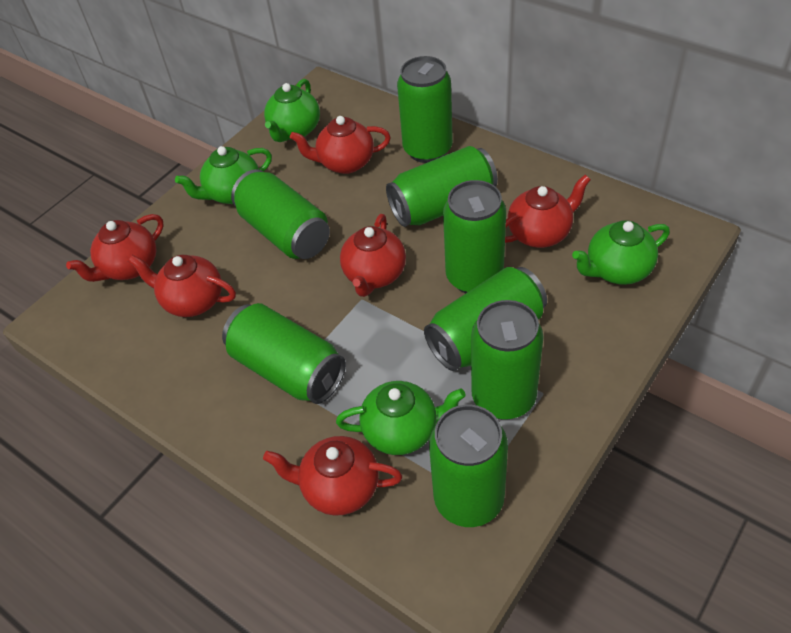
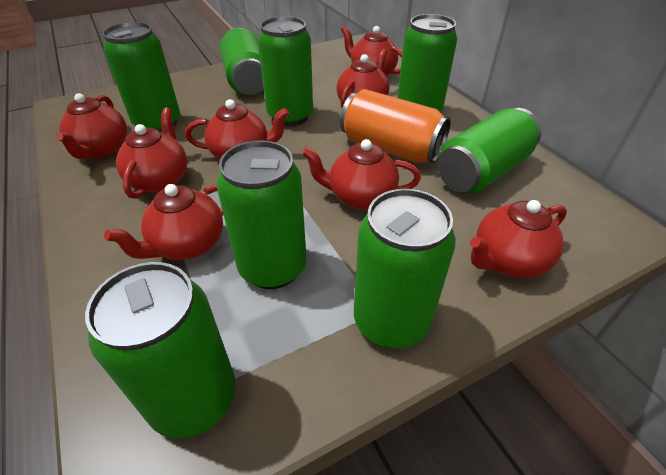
green teapot: 4 -> 0
orange can: 0 -> 1
red teapot: 6 -> 8

